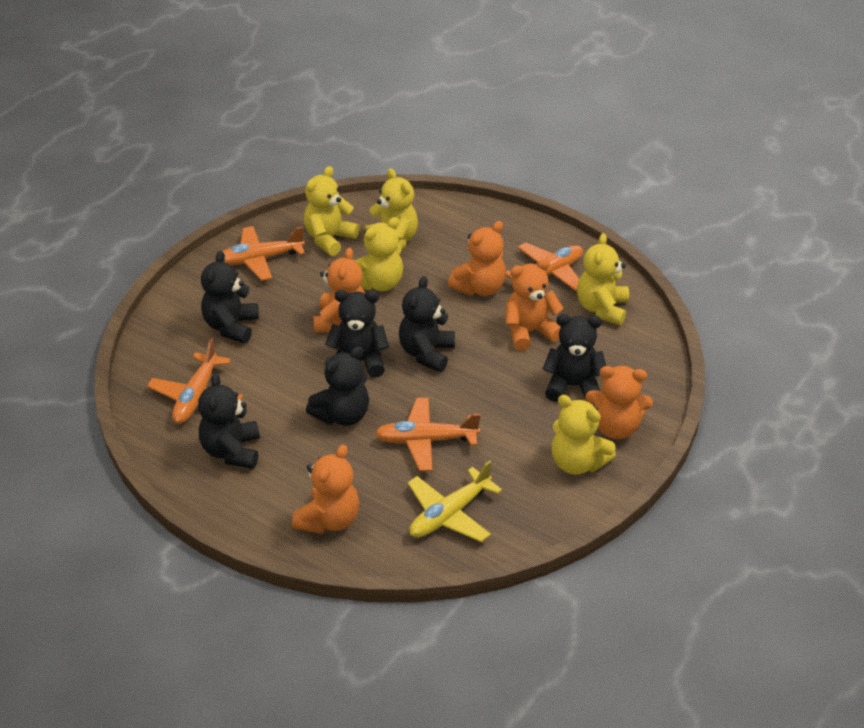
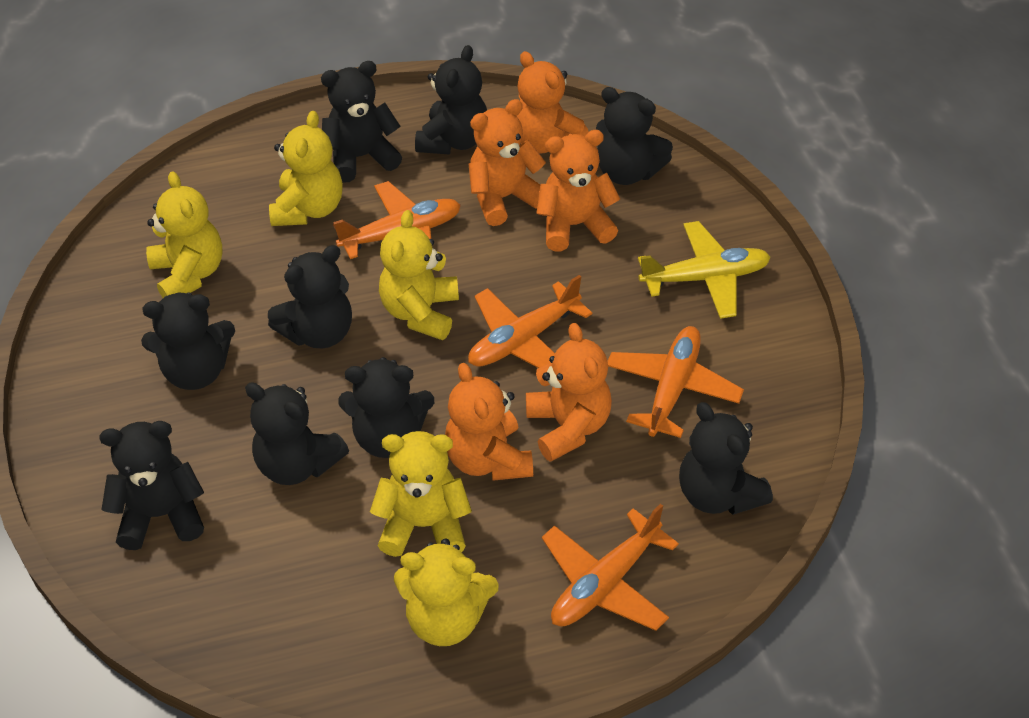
black teddy bear: 6 -> 9

